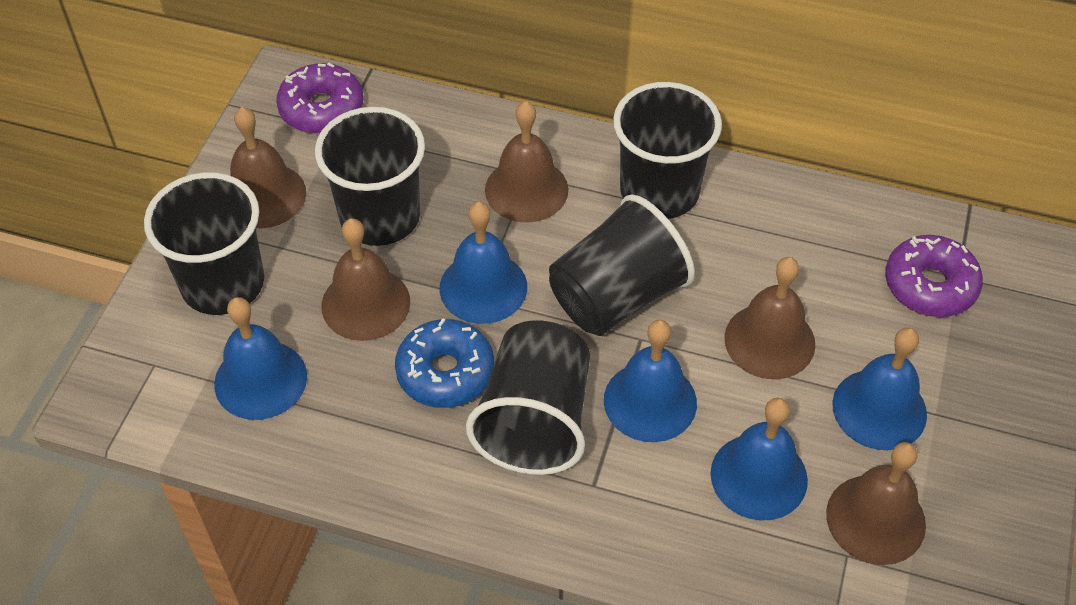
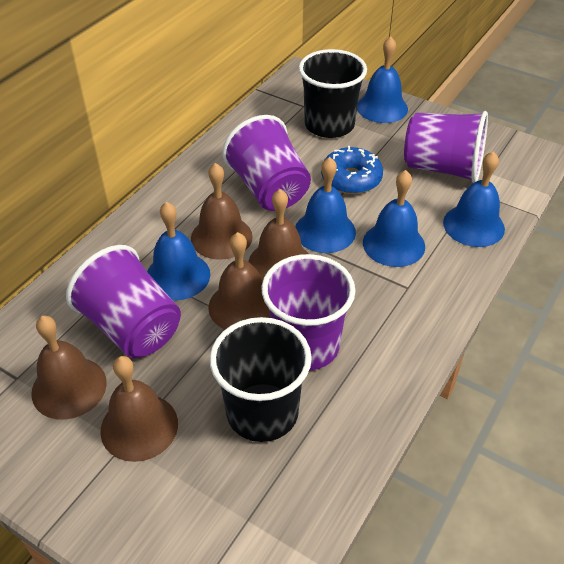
black cup: 5 -> 2
purple cup: 0 -> 4
purple donut: 2 -> 0

